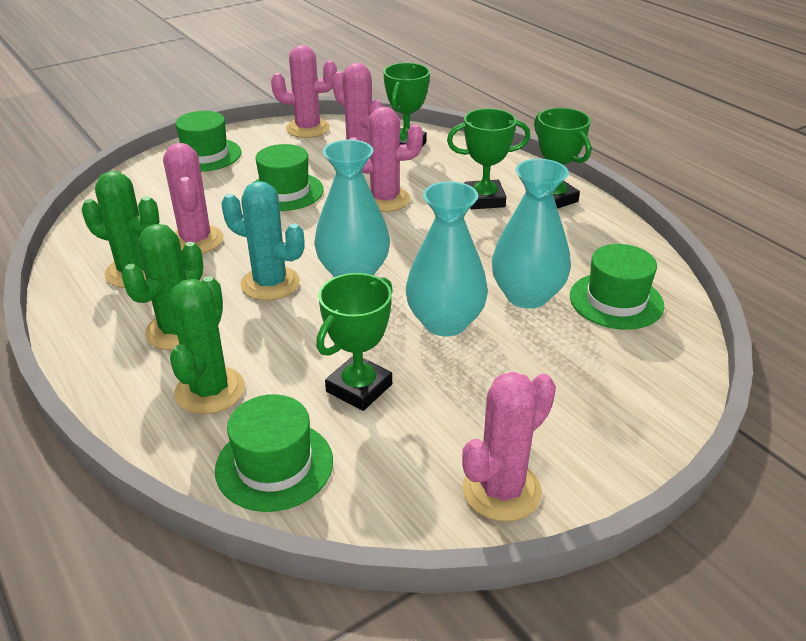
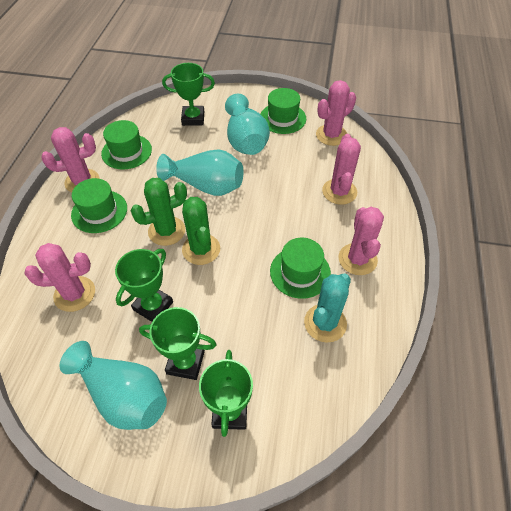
green cactus: 3 -> 2

